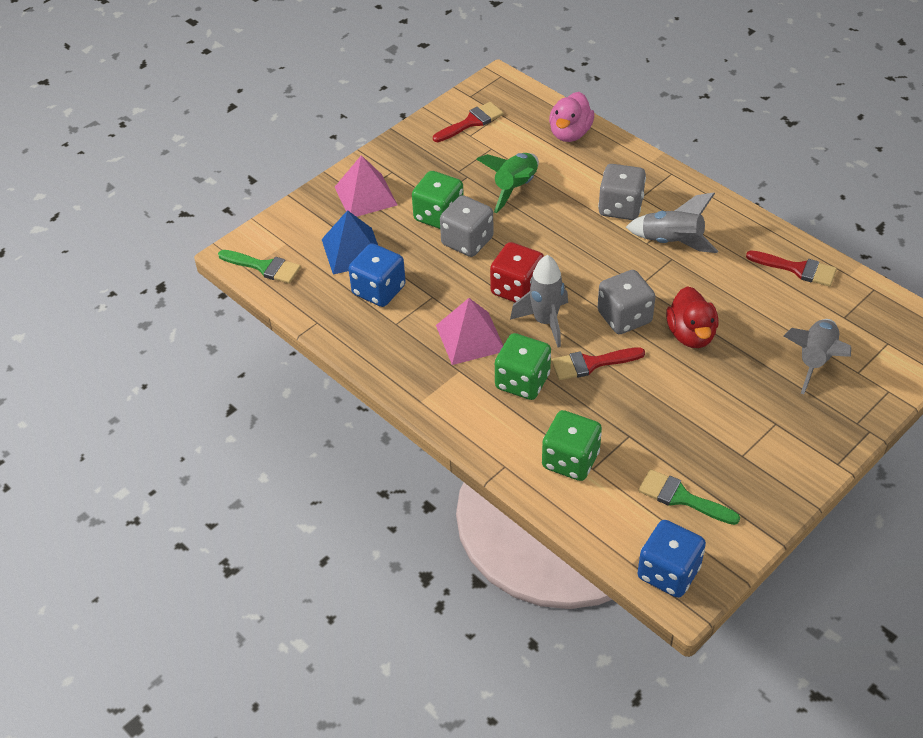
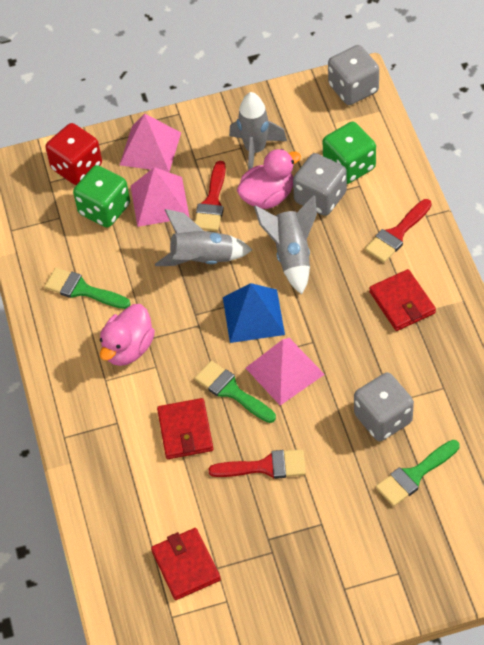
blue dice: 2 -> 0
green brush: 2 -> 3
green dice: 3 -> 2
green rocket: 1 -> 0
pink duck: 1 -> 2
pink pyramid: 2 -> 3
red duck: 1 -> 0
red wallet: 0 -> 3

